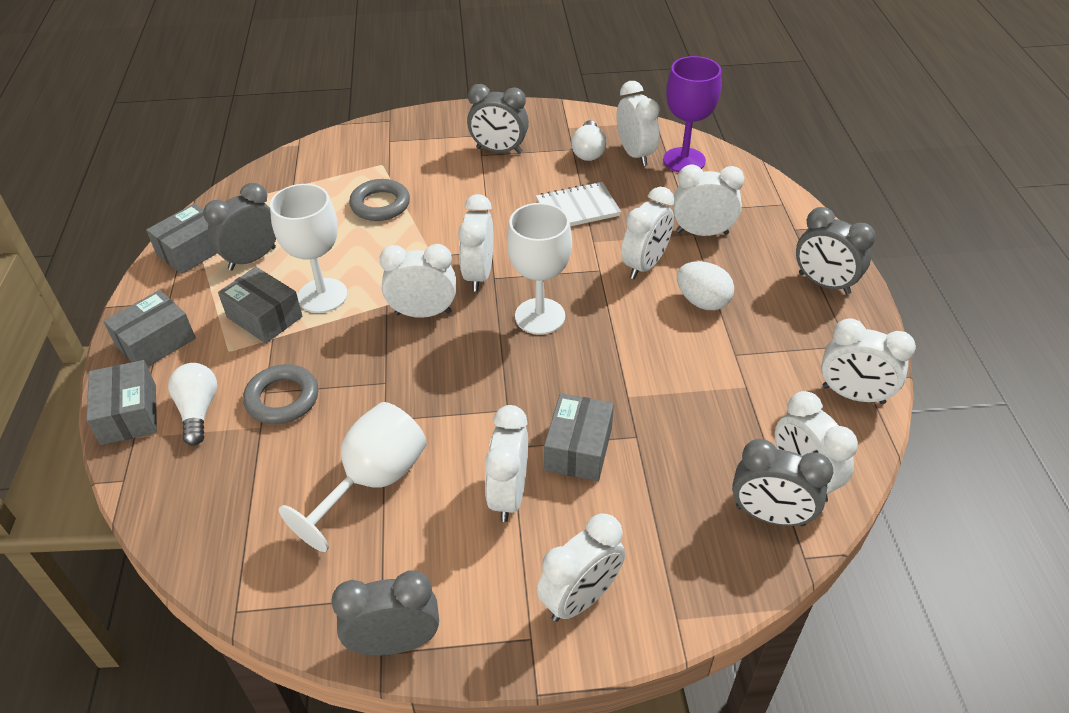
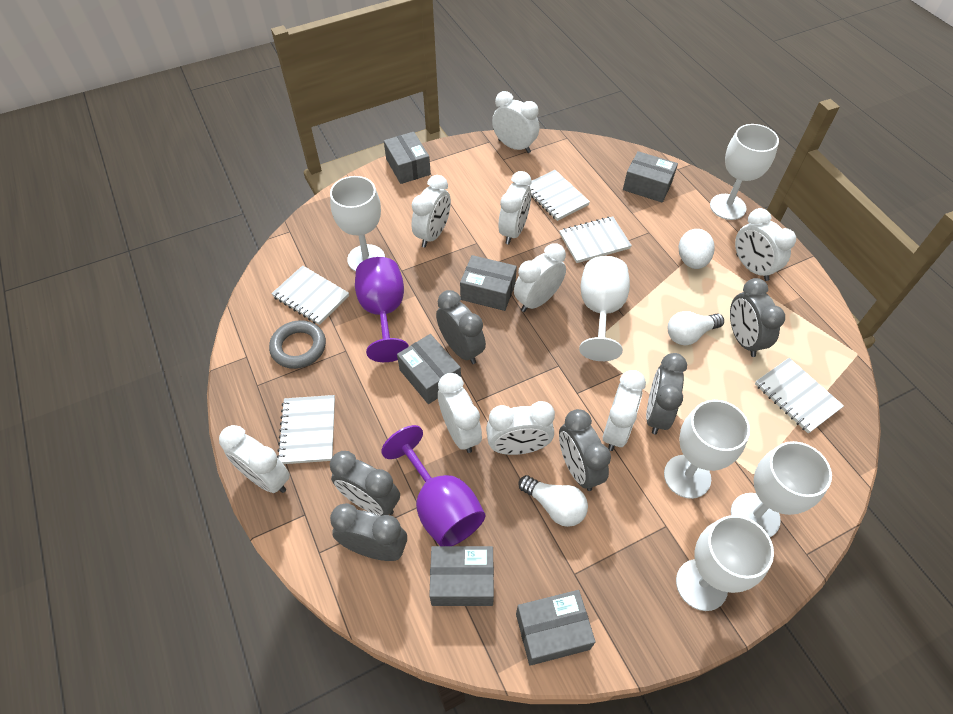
grey box: 5 -> 6
grey clock: 5 -> 6
grey ring: 2 -> 1
purple goblet: 1 -> 2
white goblet: 3 -> 6
white notebook: 1 -> 5

